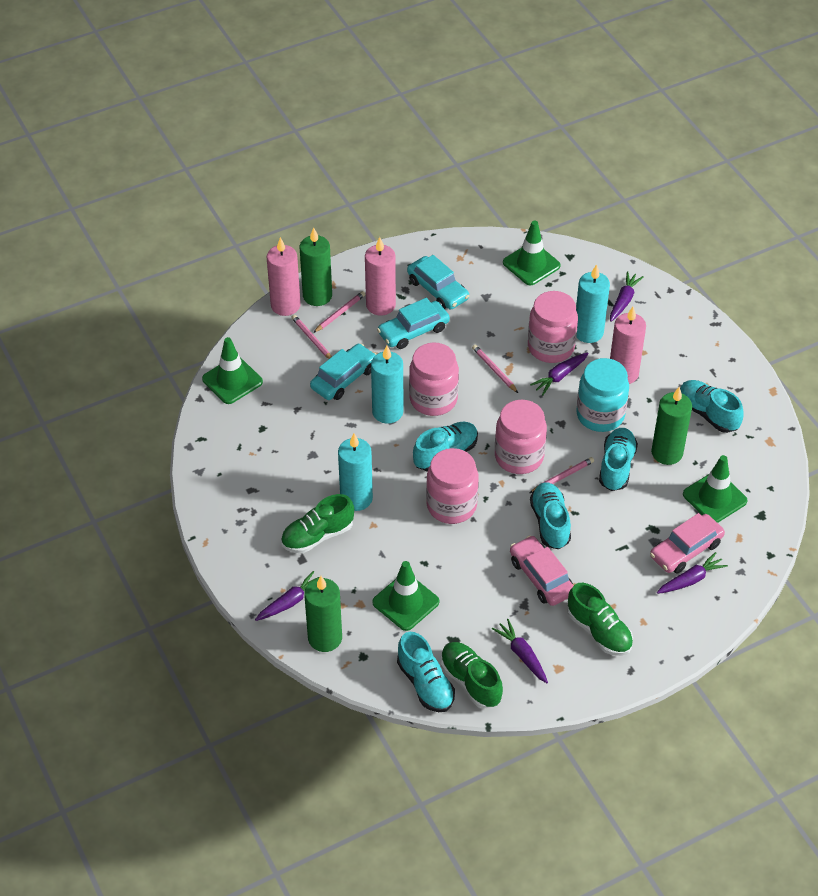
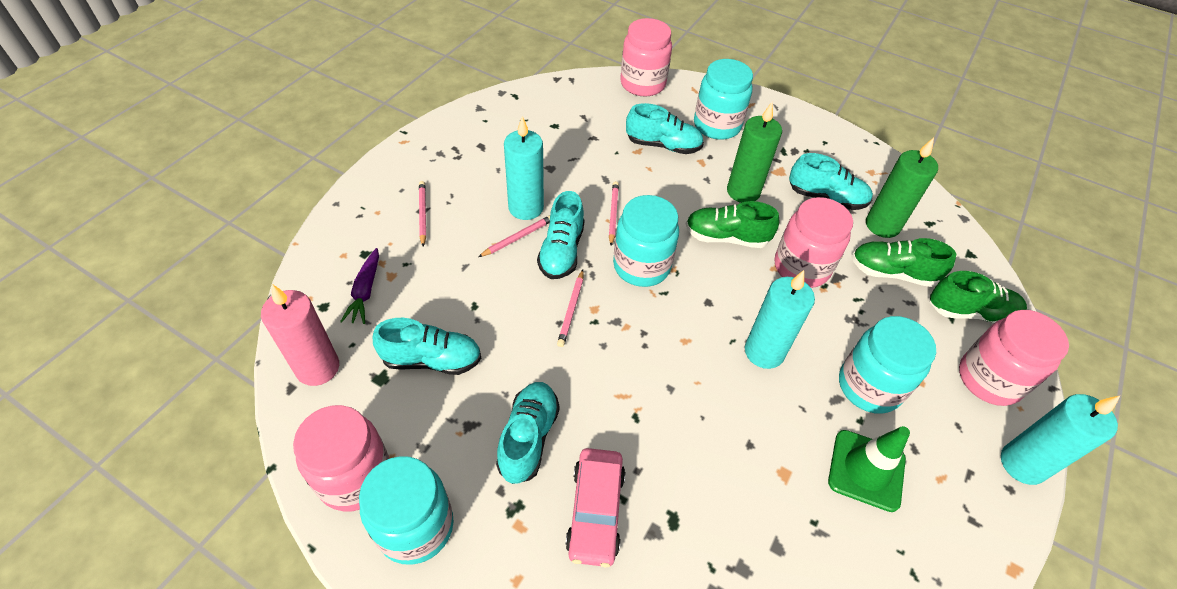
green candle: 3 -> 2
green traffic cone: 4 -> 1
pink candle: 3 -> 1
pink car: 2 -> 1
purple carrot: 5 -> 1
turquoise car: 3 -> 0
turquoise jar: 1 -> 4

